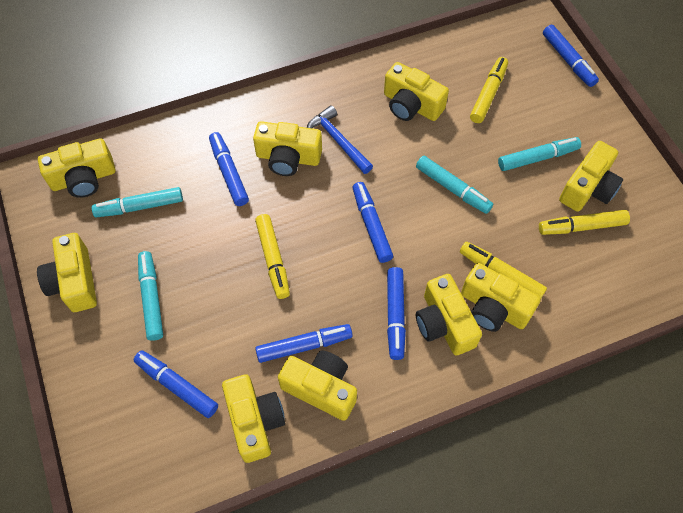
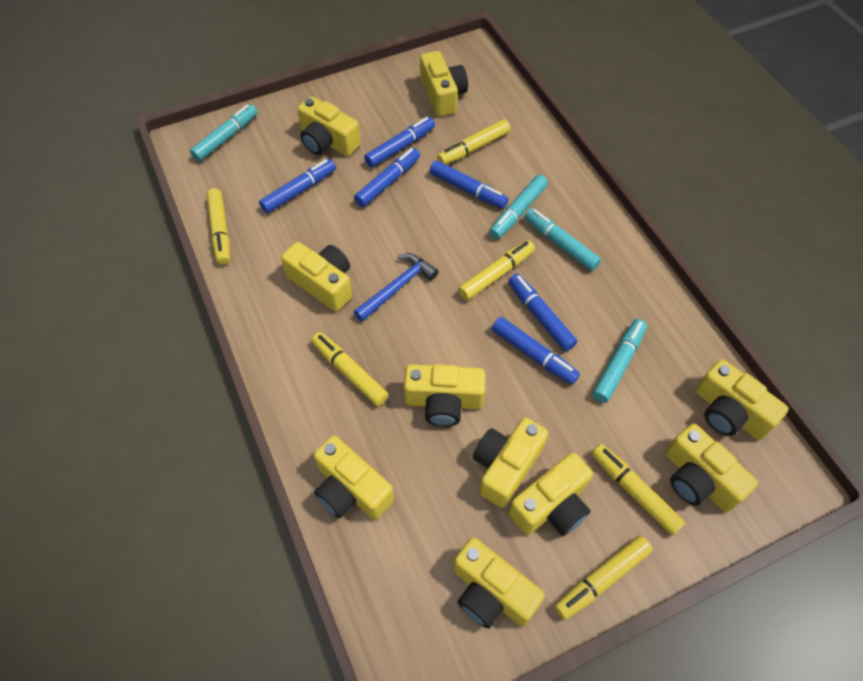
yellow camera: 9 -> 10
yellow marker: 4 -> 6

